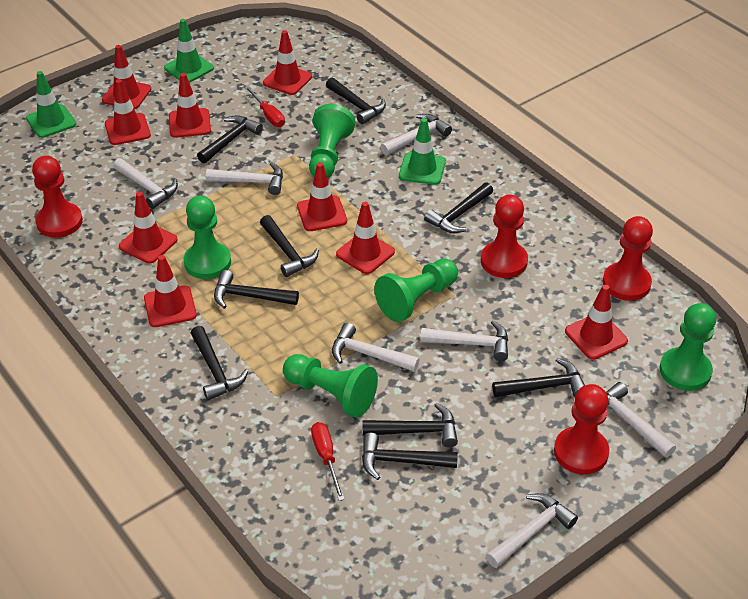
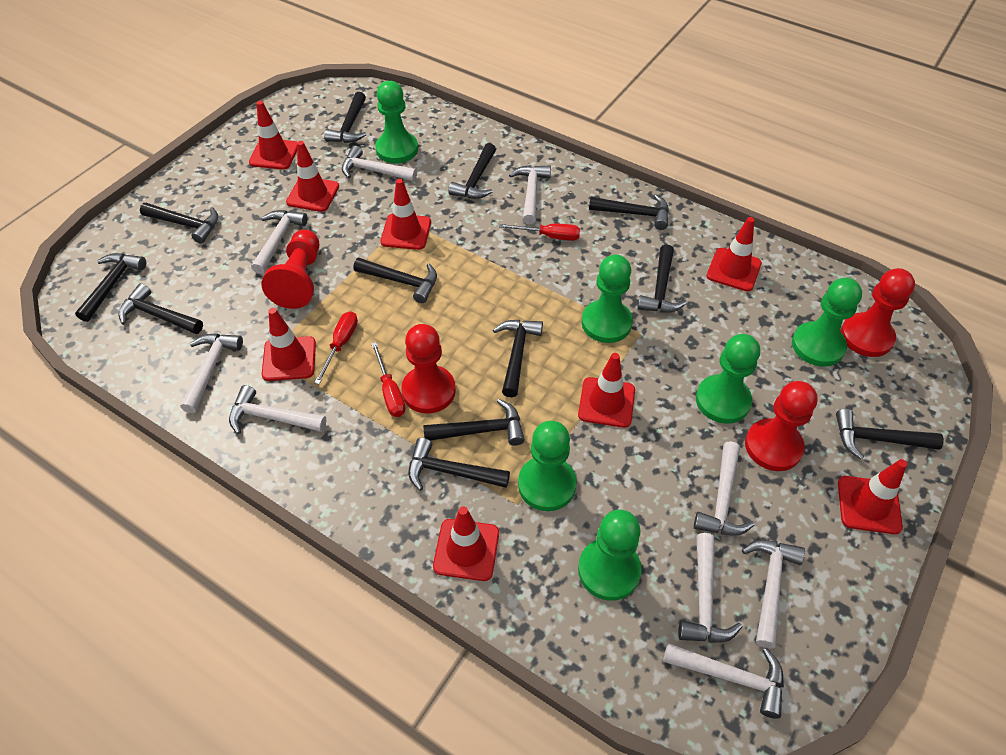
black hammer: 9 -> 12
green pawn: 5 -> 6
green traffic cone: 3 -> 0
red screwdriver: 2 -> 3
red traffic cone: 9 -> 8
white hammer: 7 -> 9

